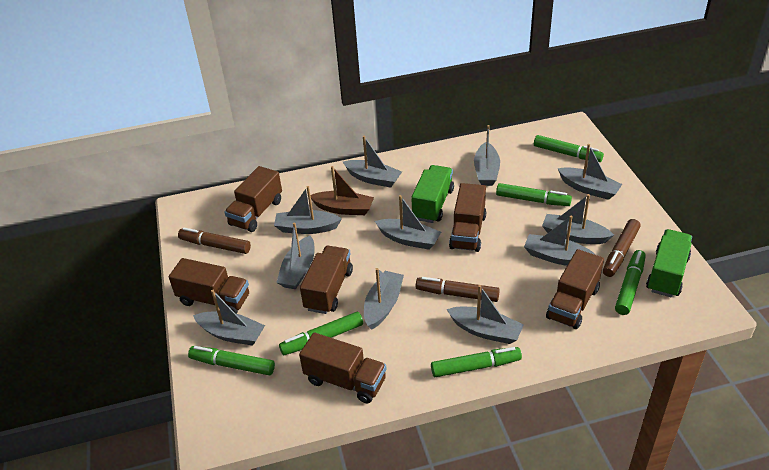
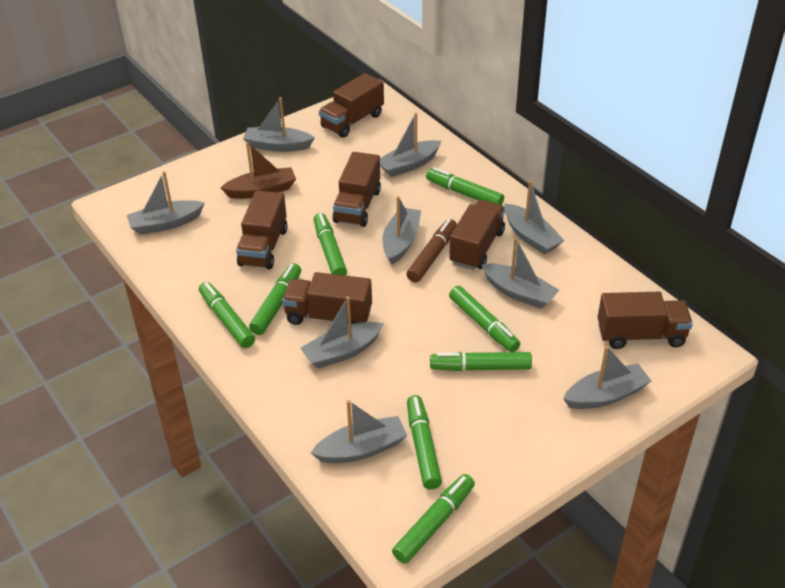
brown marker: 3 -> 1
green marker: 6 -> 8
green truck: 2 -> 0
grey boat: 11 -> 9

